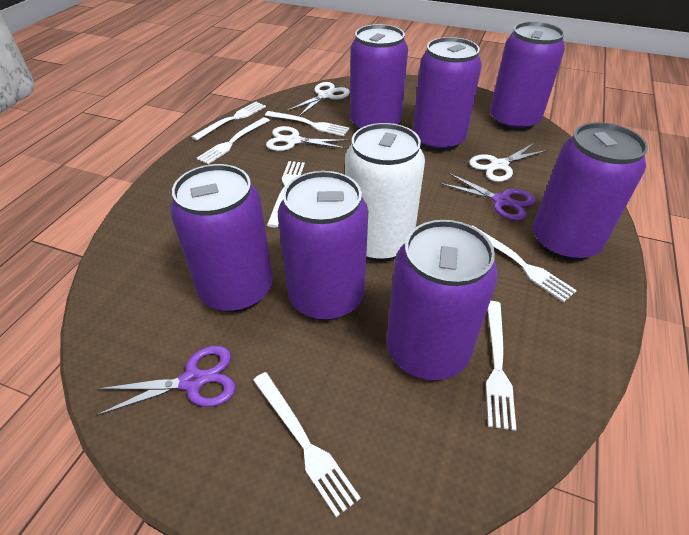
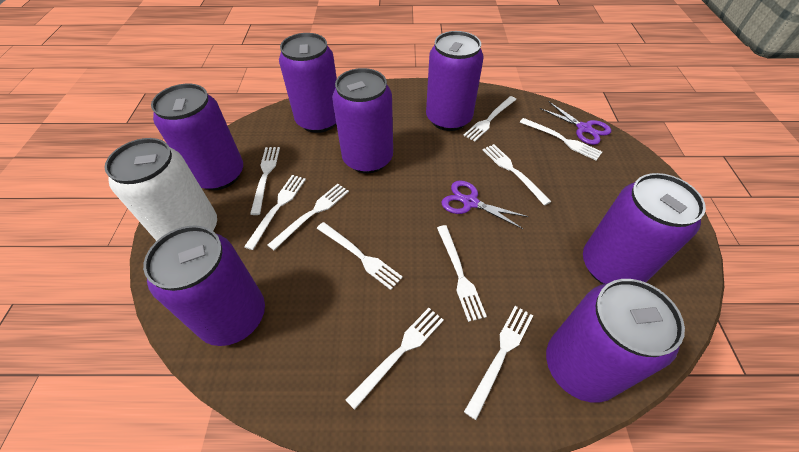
white fork: 7 -> 10
white scissors: 3 -> 0

